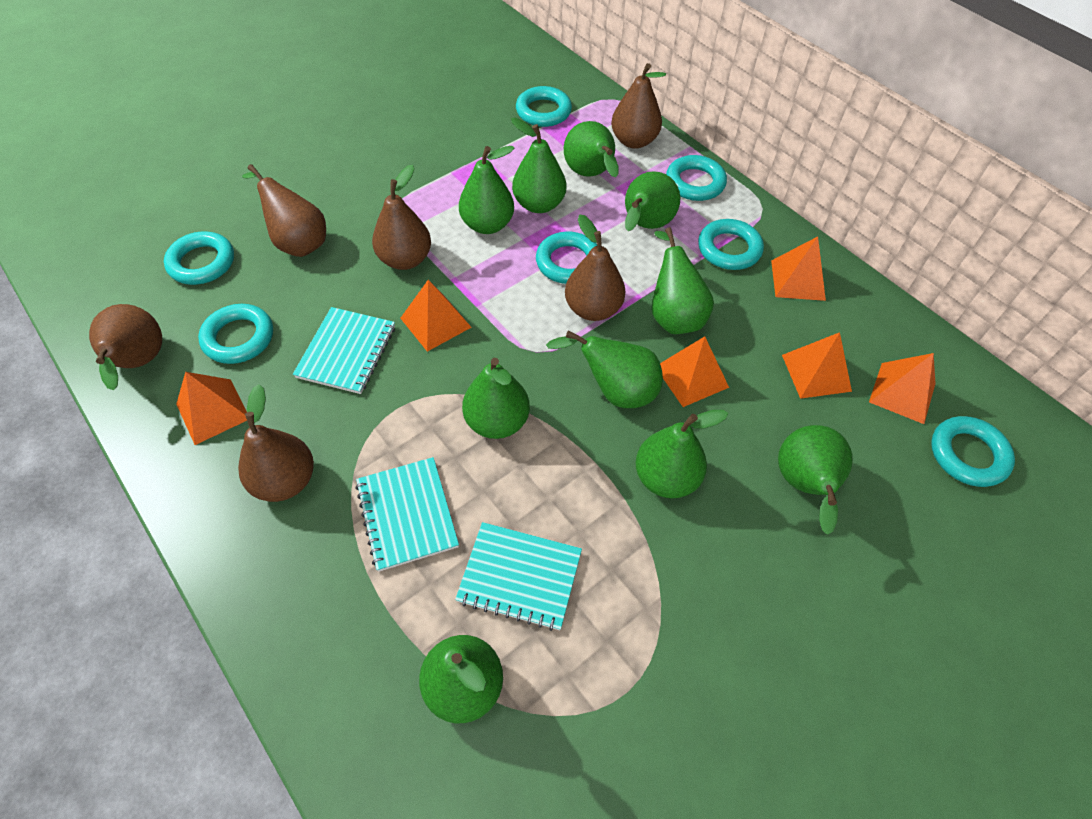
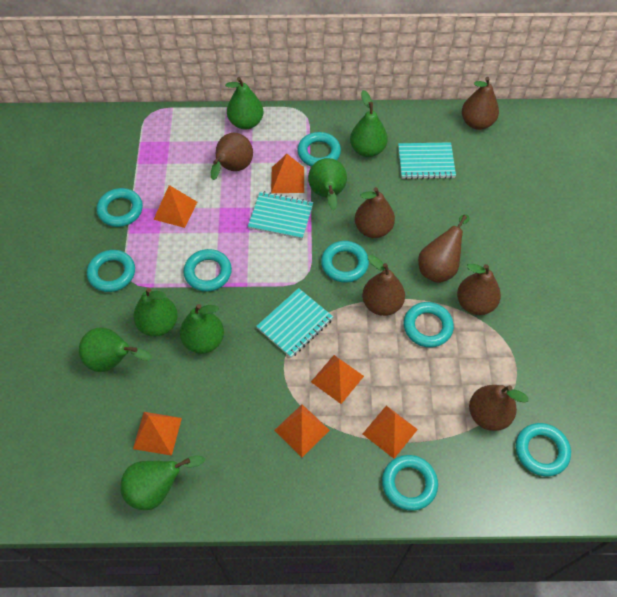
brown pear: 6 -> 7
green pear: 10 -> 7
turquoise ring: 7 -> 8

